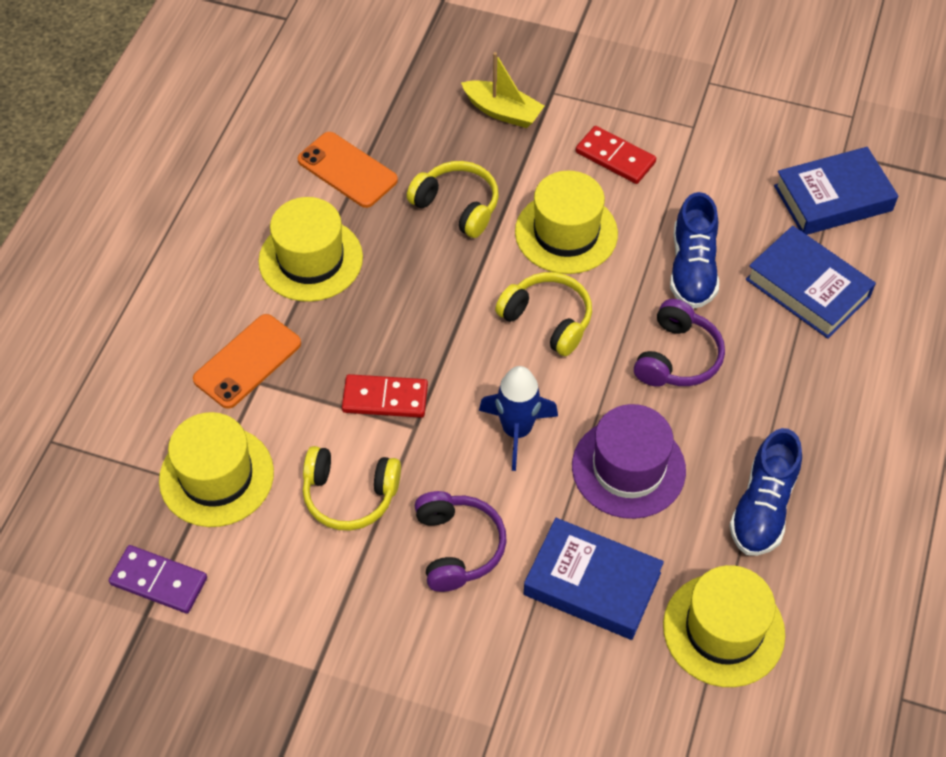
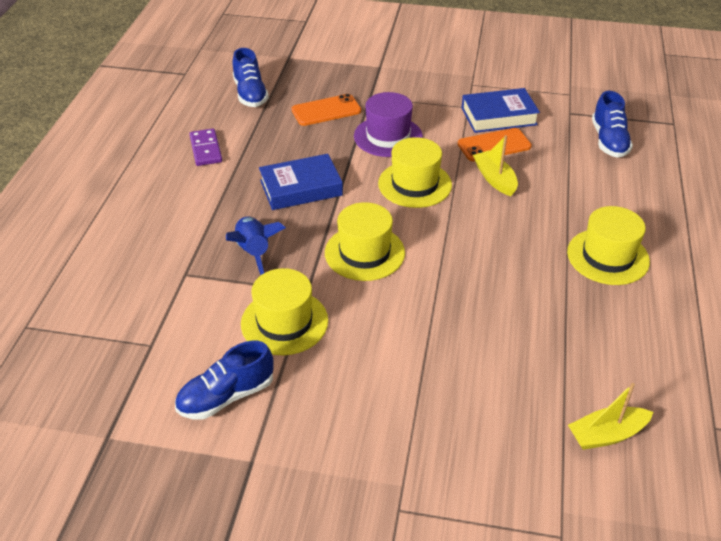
blue book: 3 -> 2
blue shoe: 2 -> 3
purple headphones: 2 -> 0
red domino: 2 -> 0
yellow boat: 1 -> 2
yellow headphones: 3 -> 0

